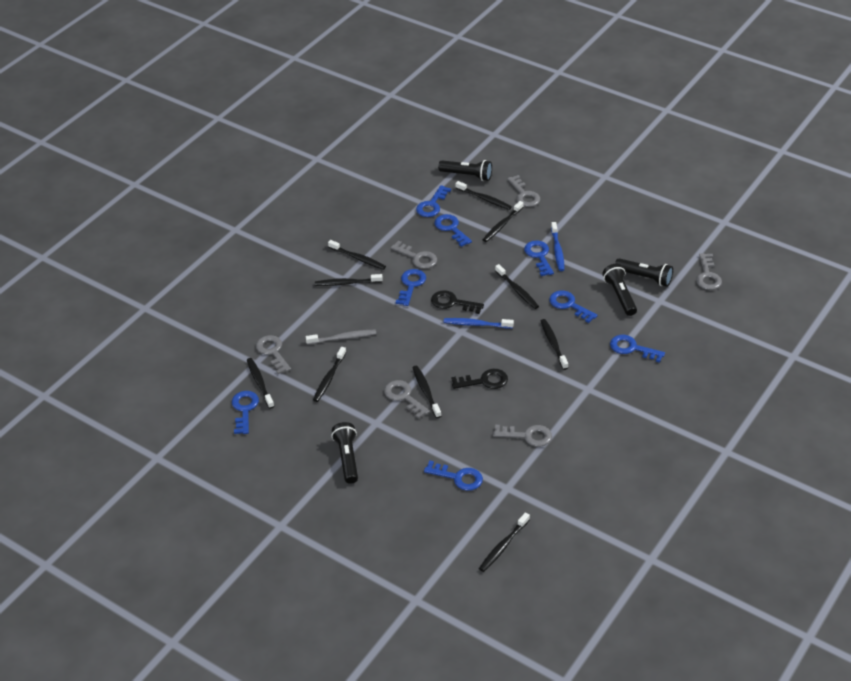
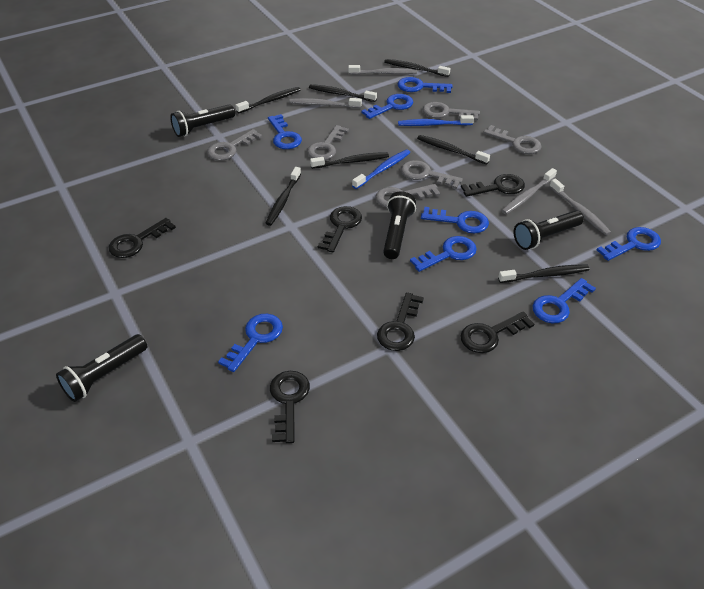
black key: 2 -> 6
black toothbrush: 10 -> 7
grey toothbrush: 1 -> 4

